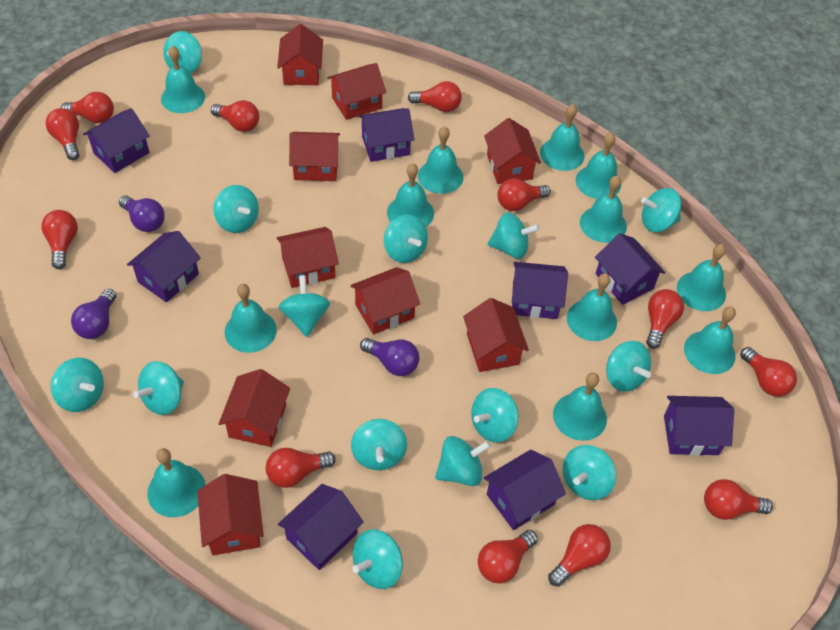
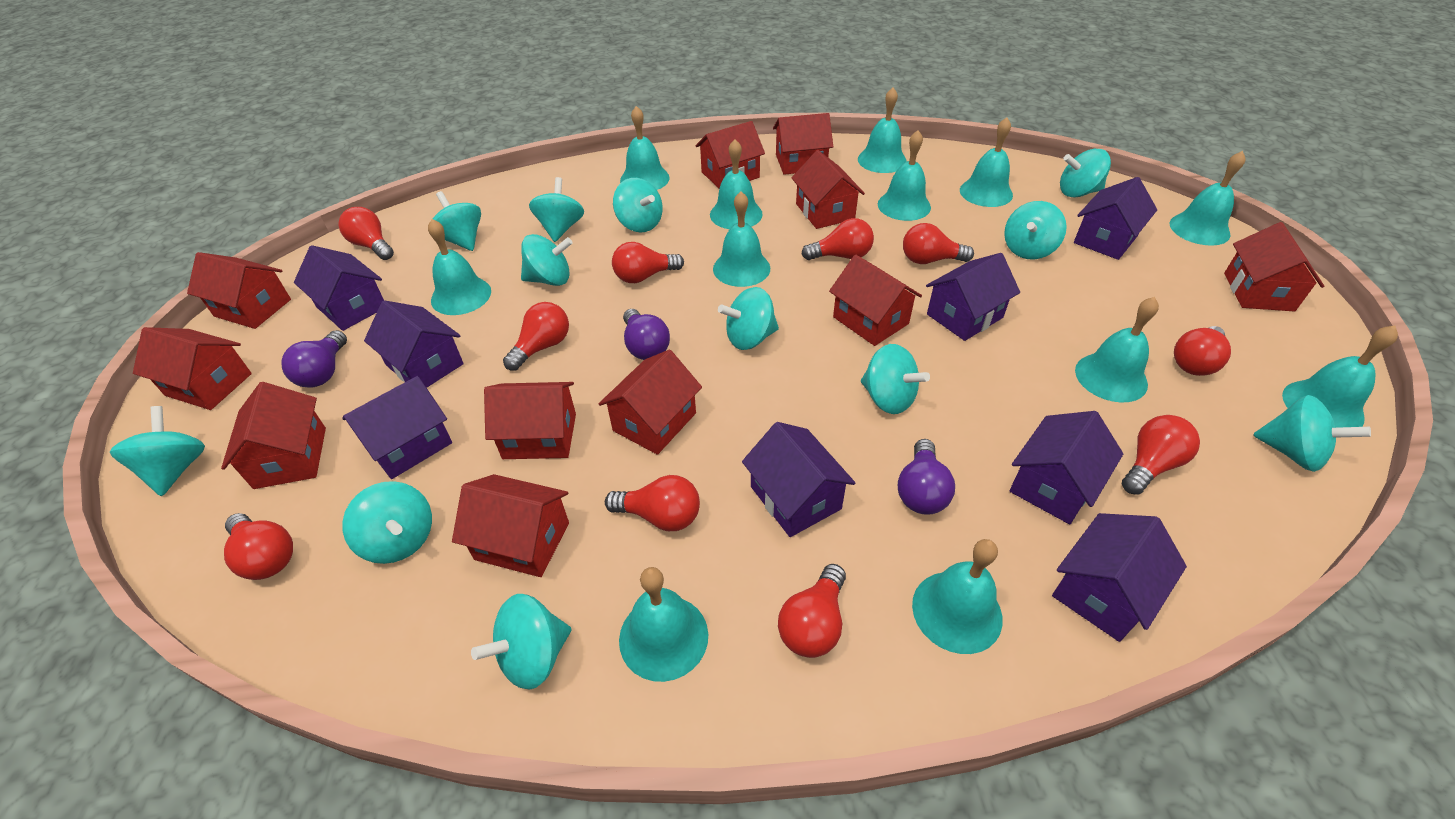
red house: 9 -> 11
red light bulb: 12 -> 10
turquoise spinning top: 14 -> 12

